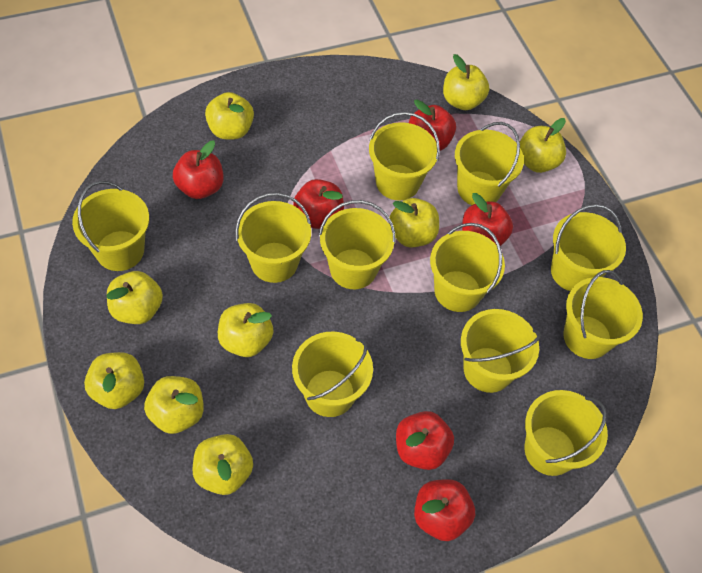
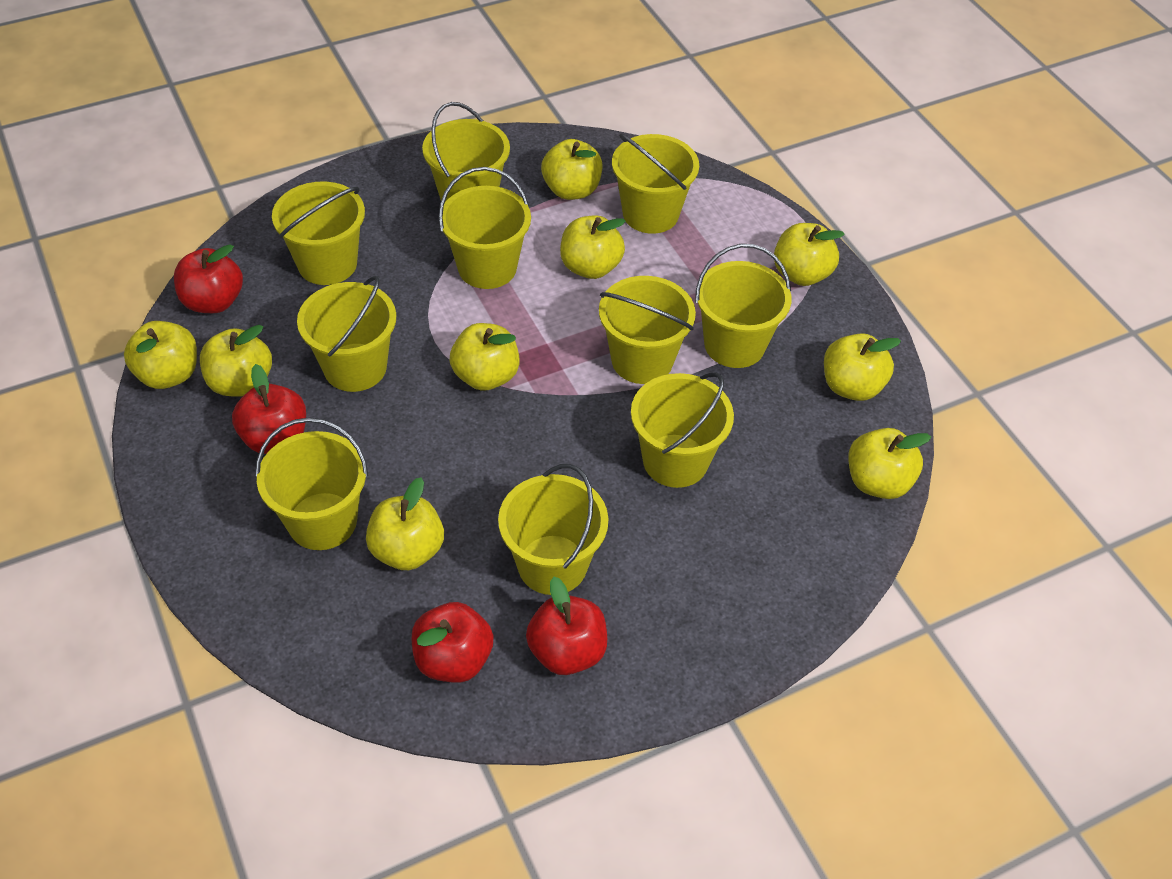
red apple: 6 -> 4
yellow bucket: 11 -> 10

